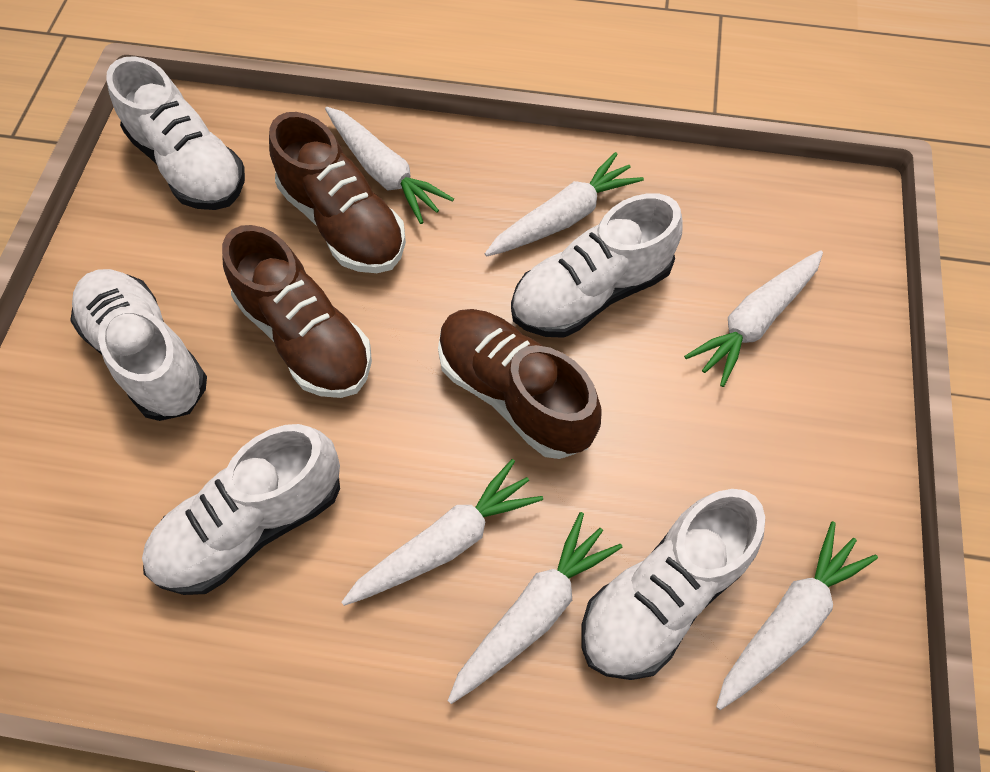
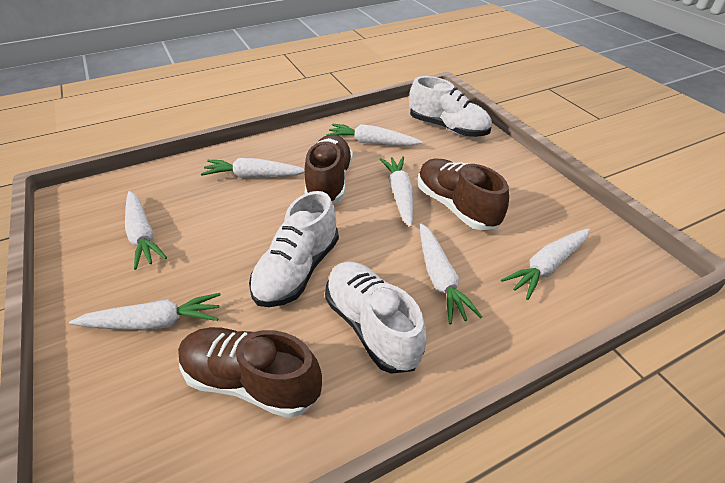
white carrot: 6 -> 7
white shoe: 5 -> 3

